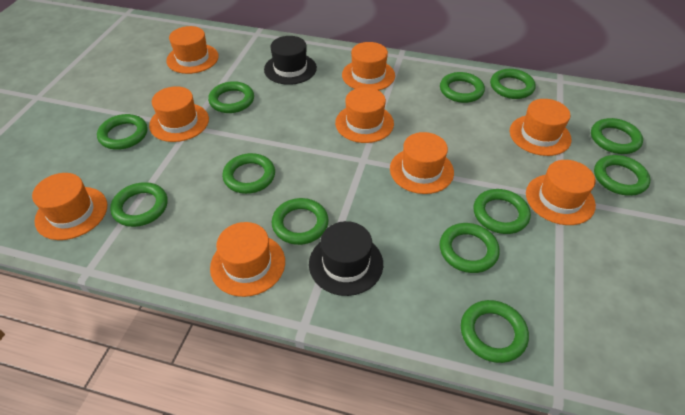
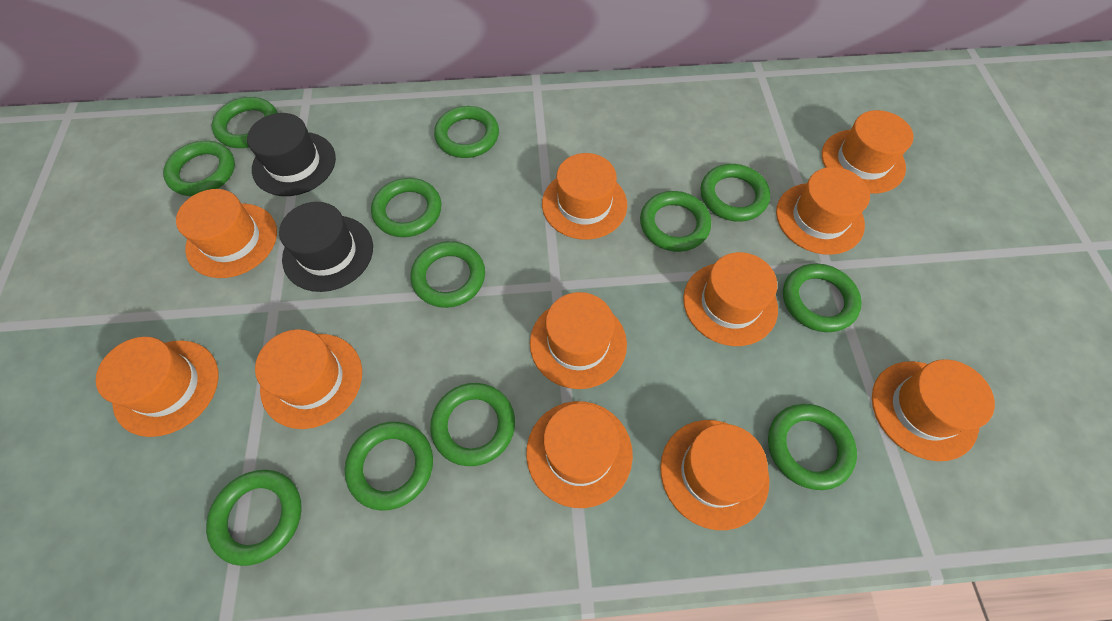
orange hat: 9 -> 11

